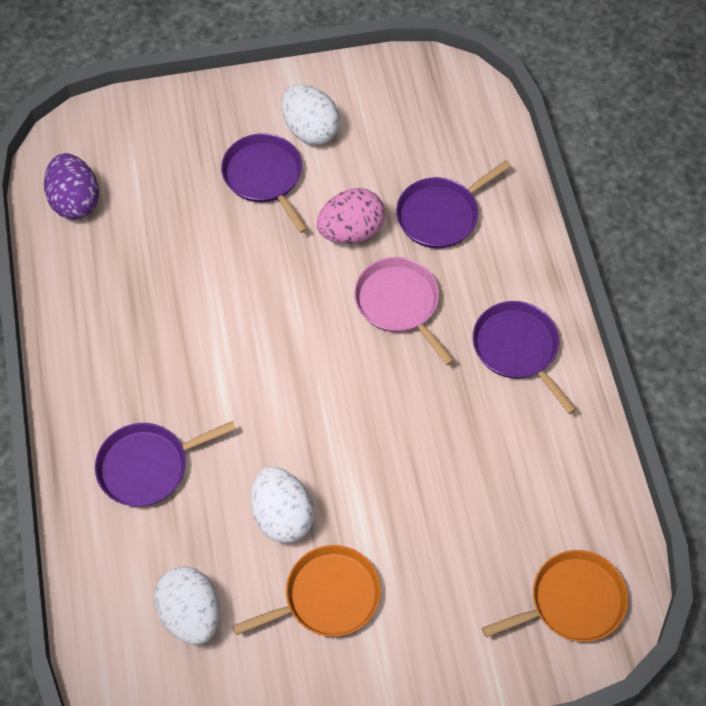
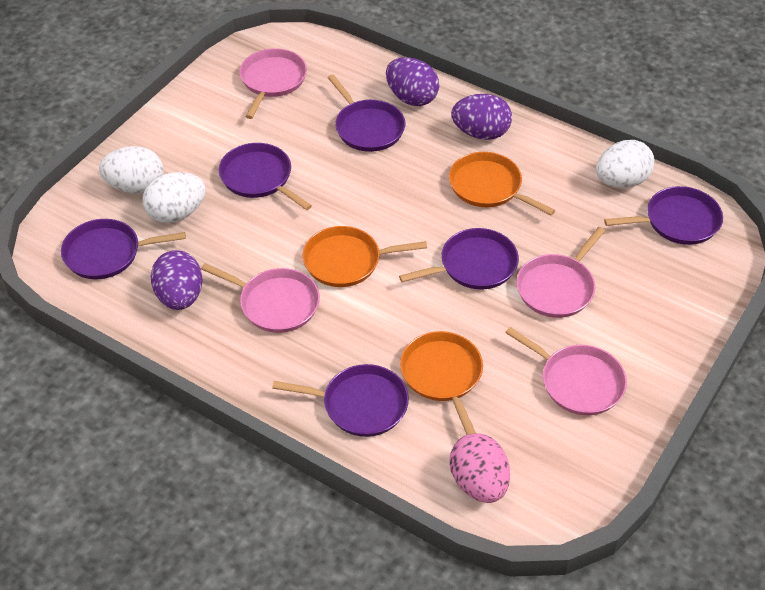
orange pan: 2 -> 3
pink pan: 1 -> 4
purple egg: 1 -> 3
purple pan: 4 -> 6

